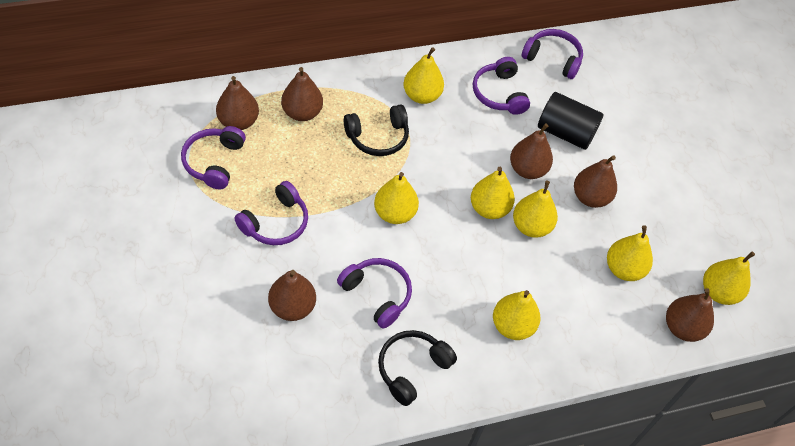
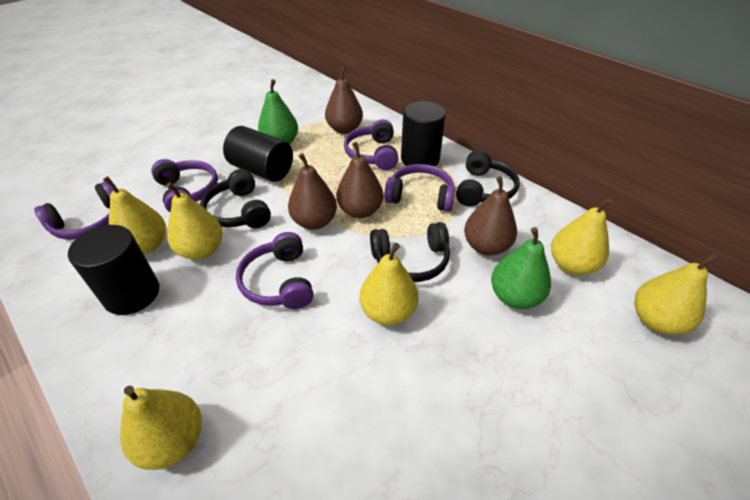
black cylinder: 1 -> 3
black headphones: 2 -> 3
brown pear: 6 -> 4
green pear: 0 -> 2
yellow pear: 7 -> 6

